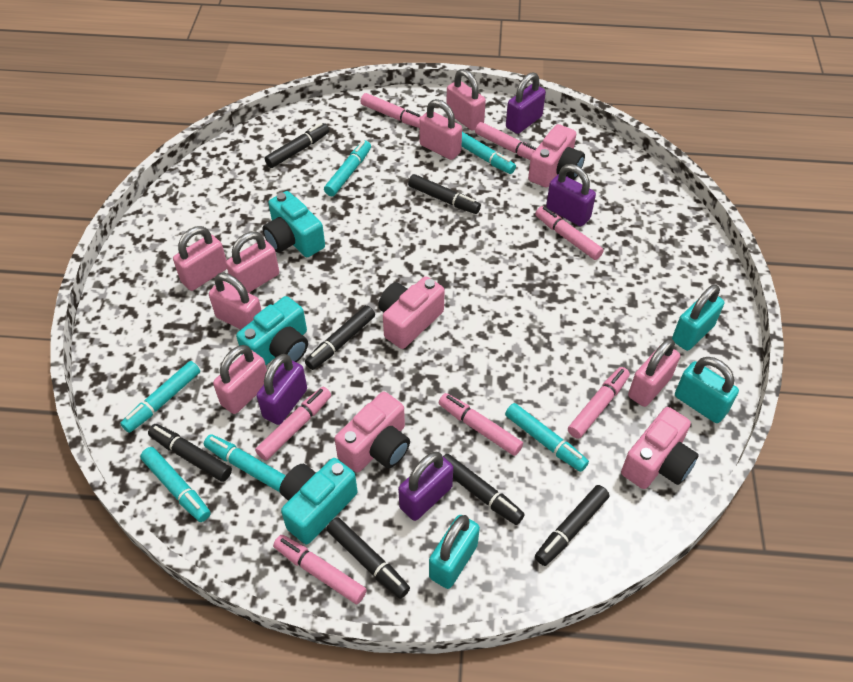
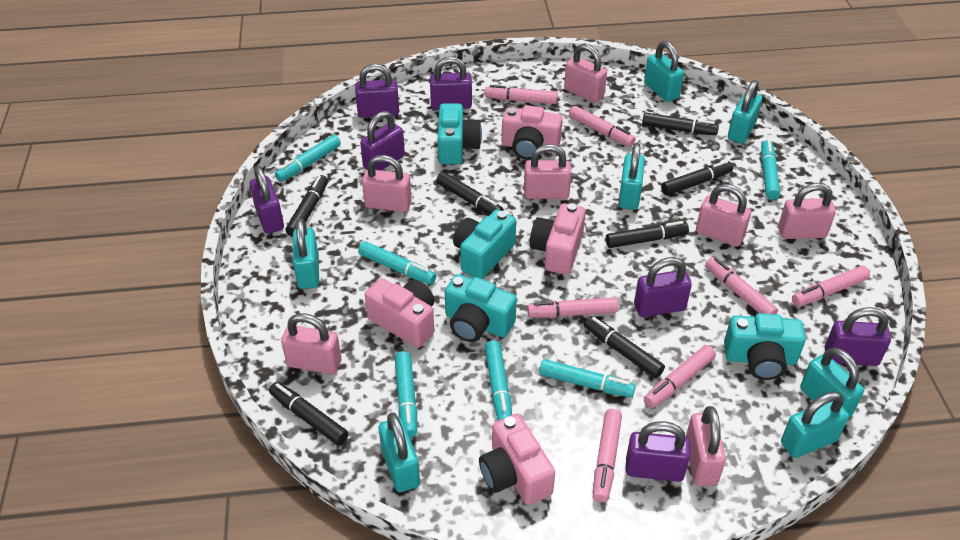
purple padlock: 4 -> 7
turquoise camera: 3 -> 4
turquoise padlock: 3 -> 7

